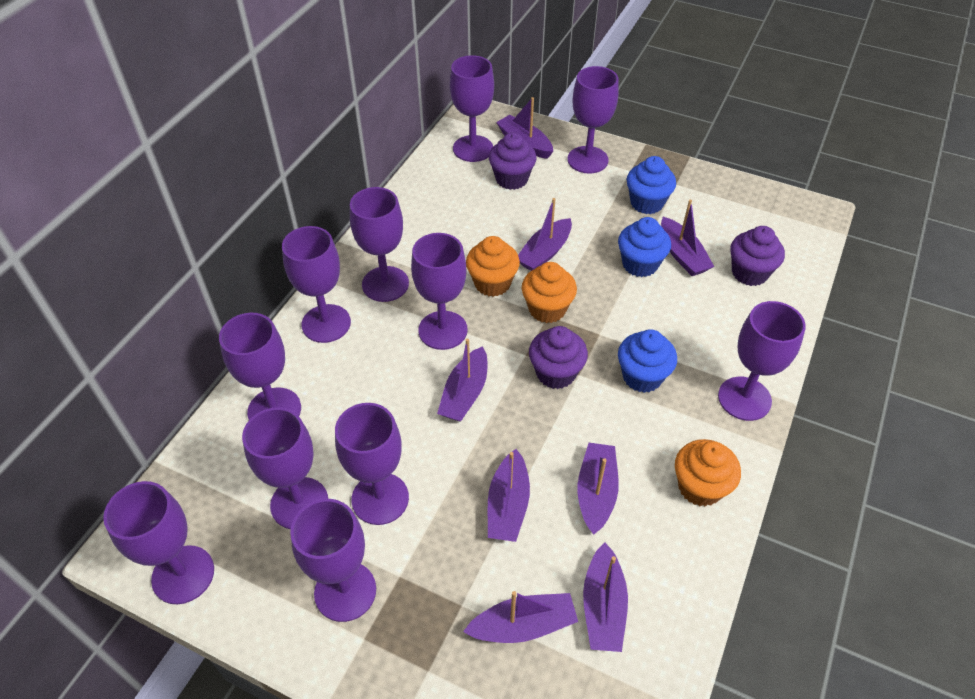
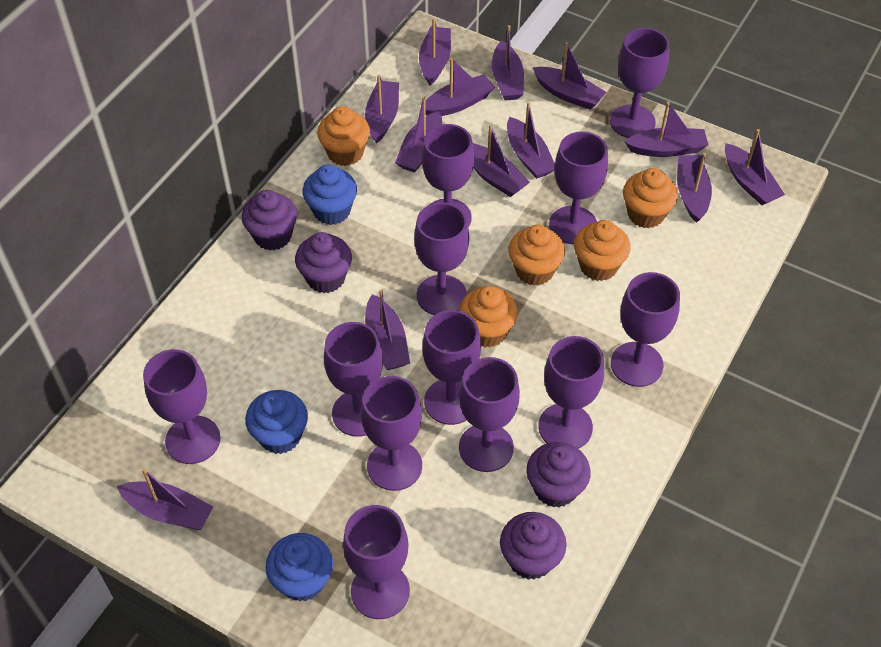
orange cupcake: 3 -> 5
purple boat: 8 -> 13
purple cupcake: 3 -> 4
purple goblet: 11 -> 12

